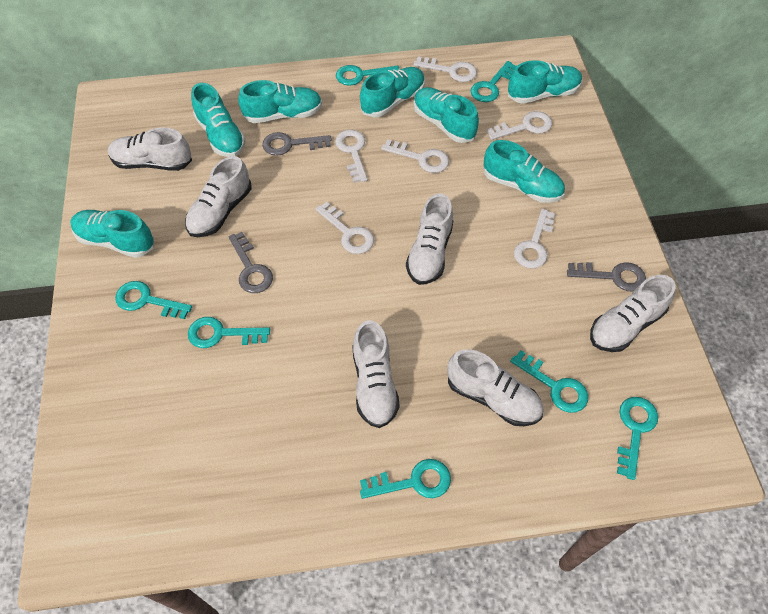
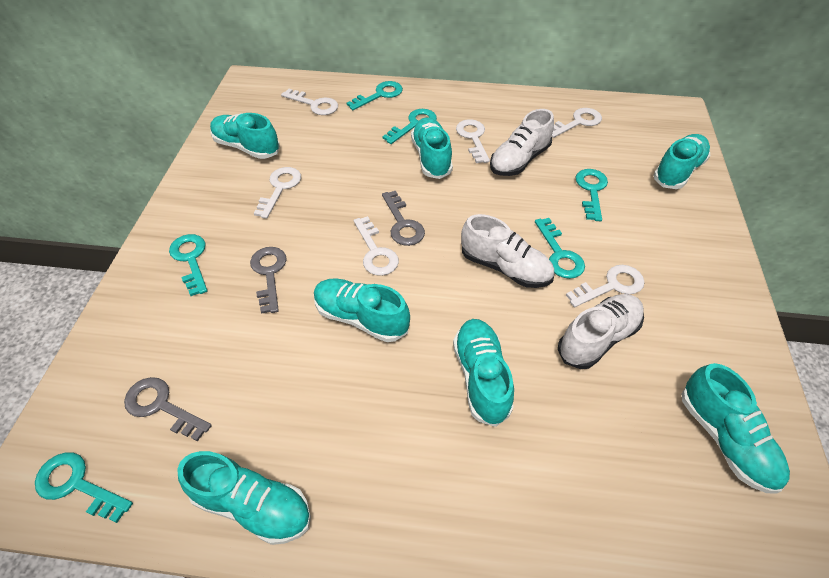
turquoise key: 7 -> 6
white shoe: 6 -> 3

